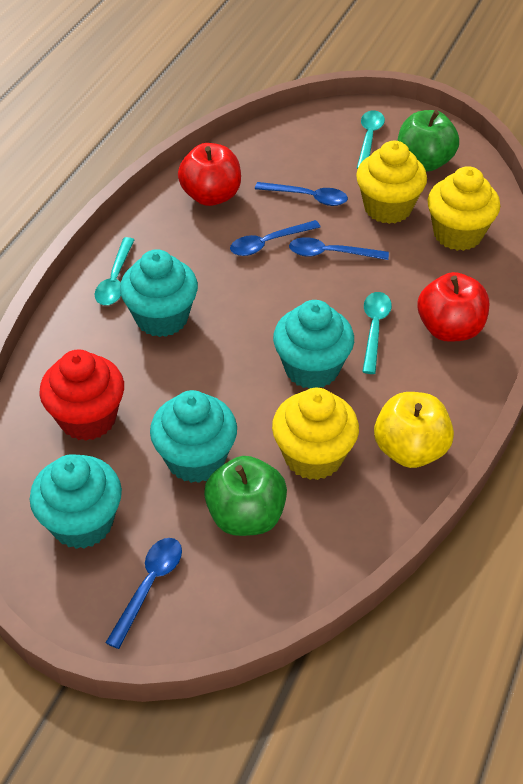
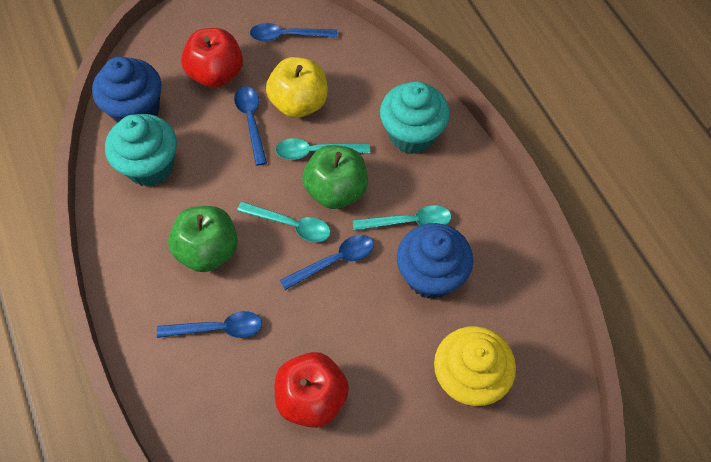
blue cupcake: 0 -> 2
red cupcake: 1 -> 0
turquoise cupcake: 4 -> 2
yellow cupcake: 3 -> 1

